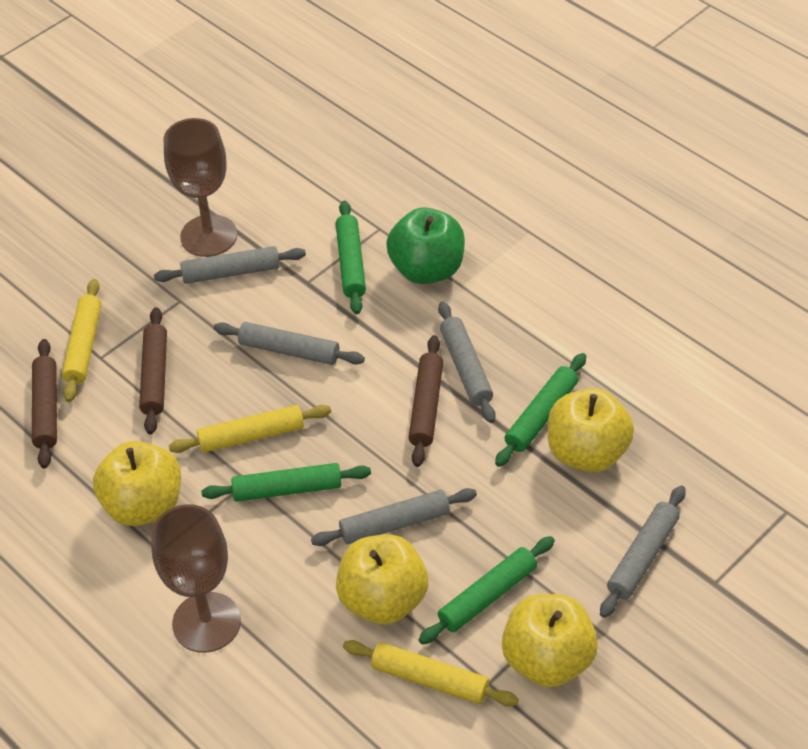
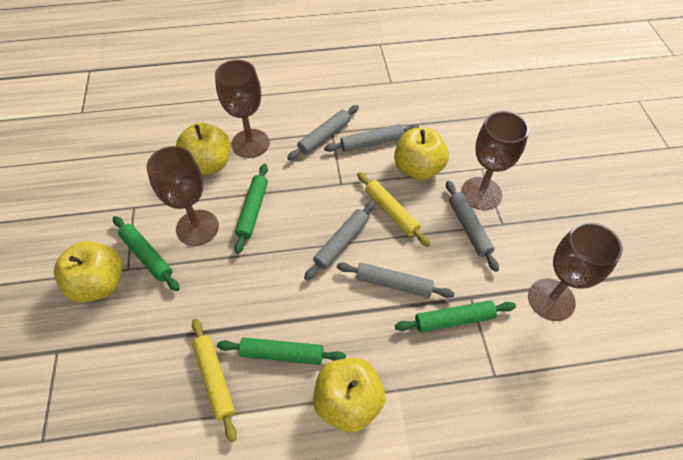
brown goblet: 2 -> 4
brown rolling pin: 3 -> 0
green apple: 1 -> 0
yellow rolling pin: 3 -> 2

